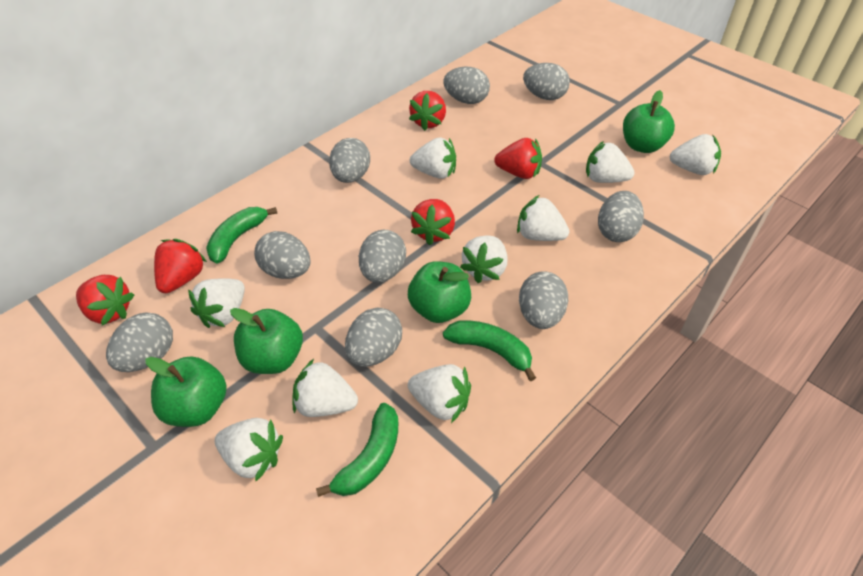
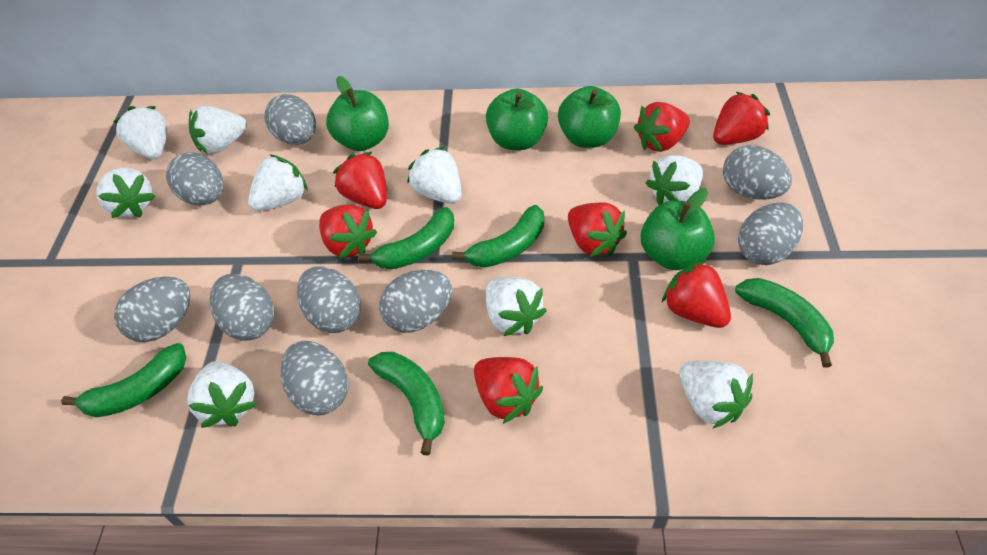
green banana: 3 -> 5
red strawberry: 5 -> 7

